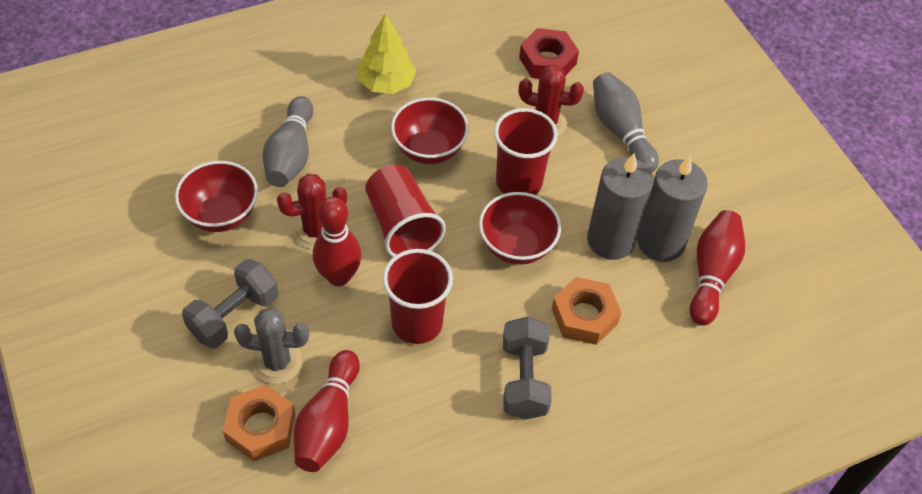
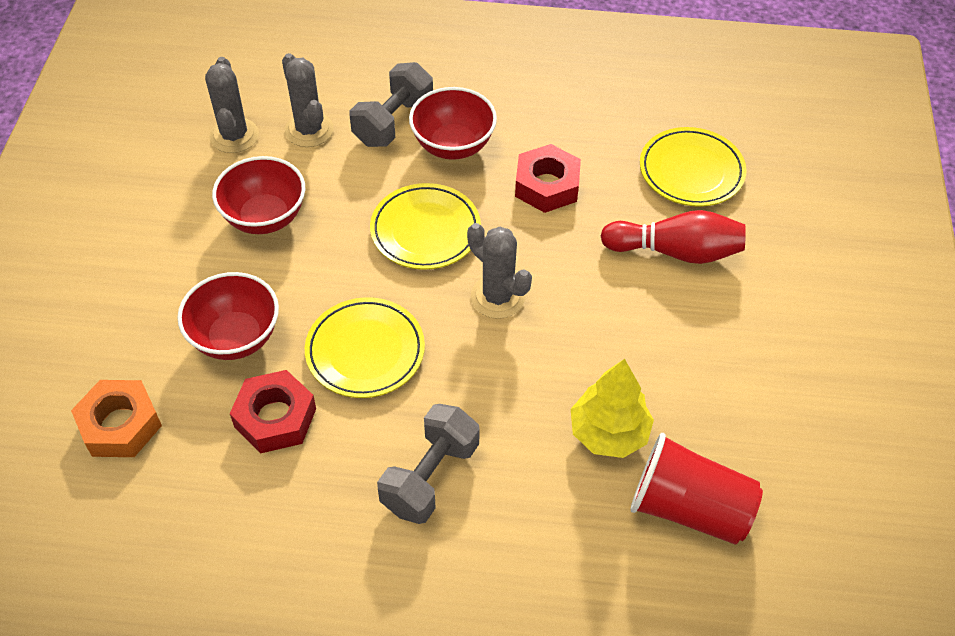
grey bowling pin: 2 -> 0
grey cactus: 1 -> 3
grey candle: 2 -> 0
orange nut: 2 -> 1
red bowling pin: 3 -> 1
red cactus: 2 -> 0
red cup: 3 -> 1
red nut: 1 -> 2
yellow plate: 0 -> 3

